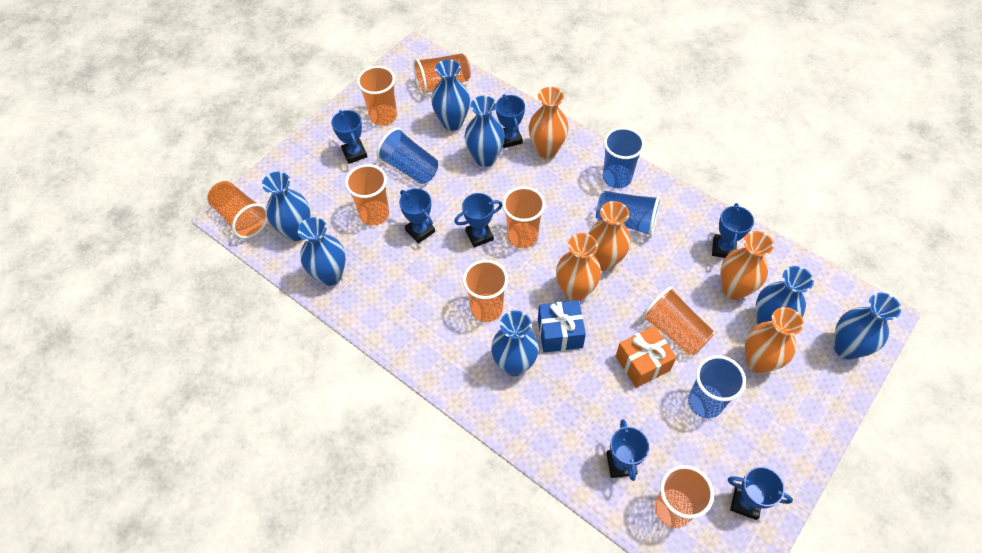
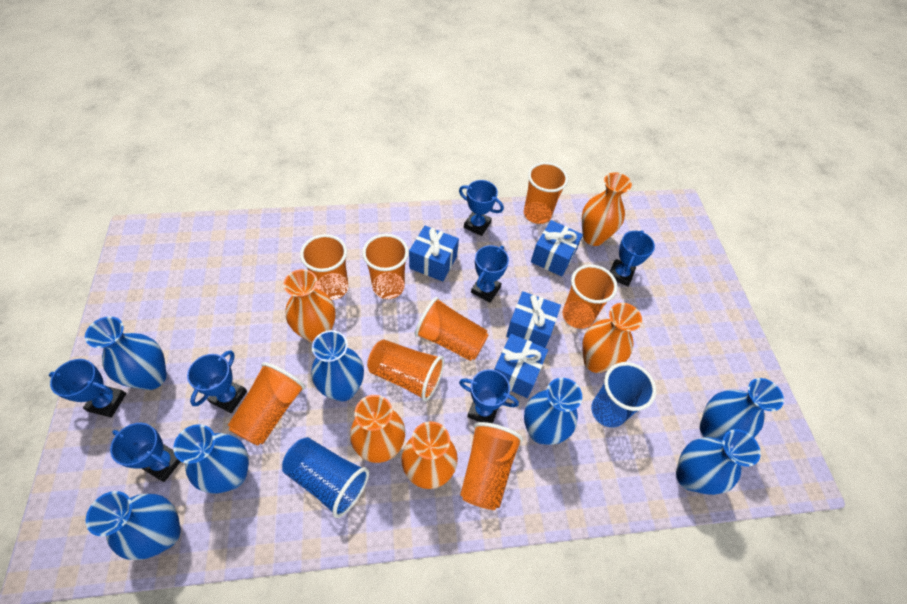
blue cup: 4 -> 2
blue gift: 1 -> 4
orange gift: 1 -> 0

